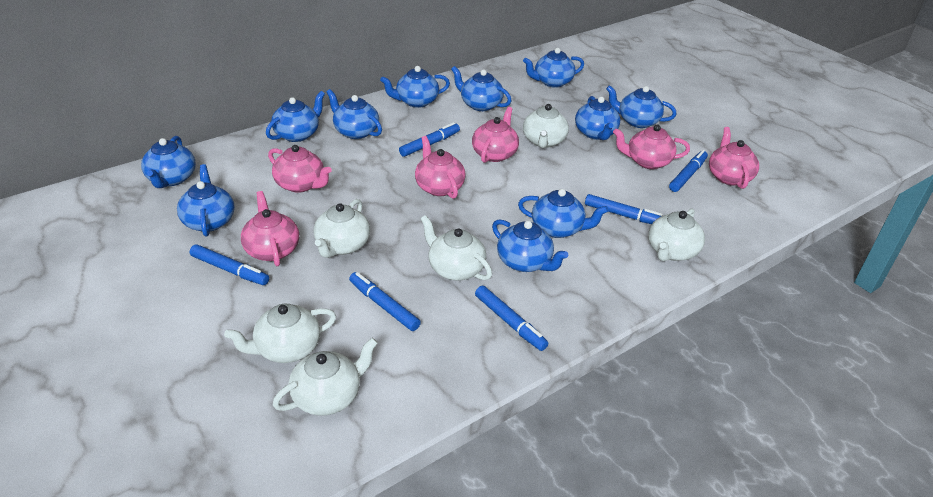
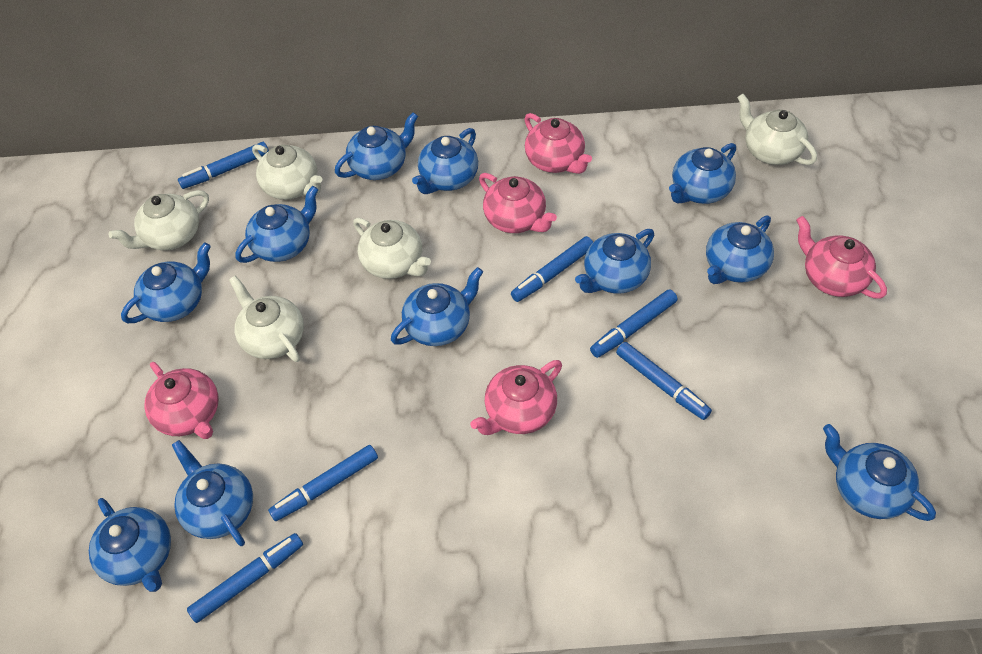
pink teapot: 6 -> 5
white teapot: 6 -> 5

